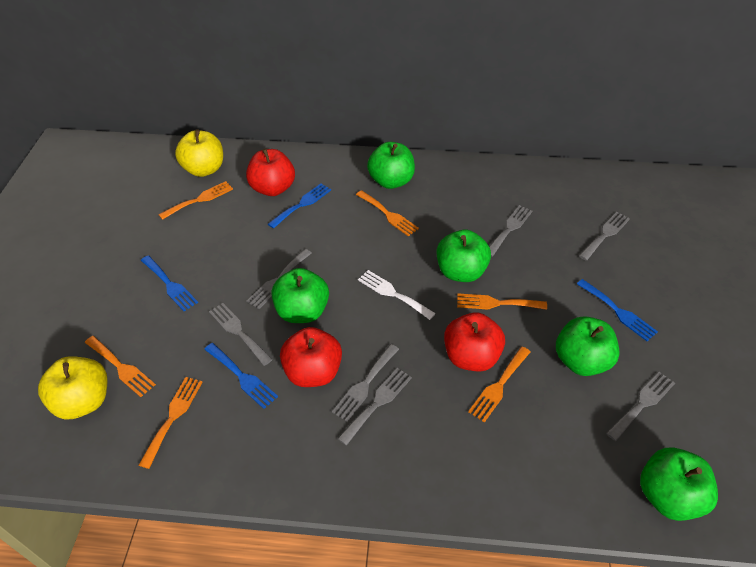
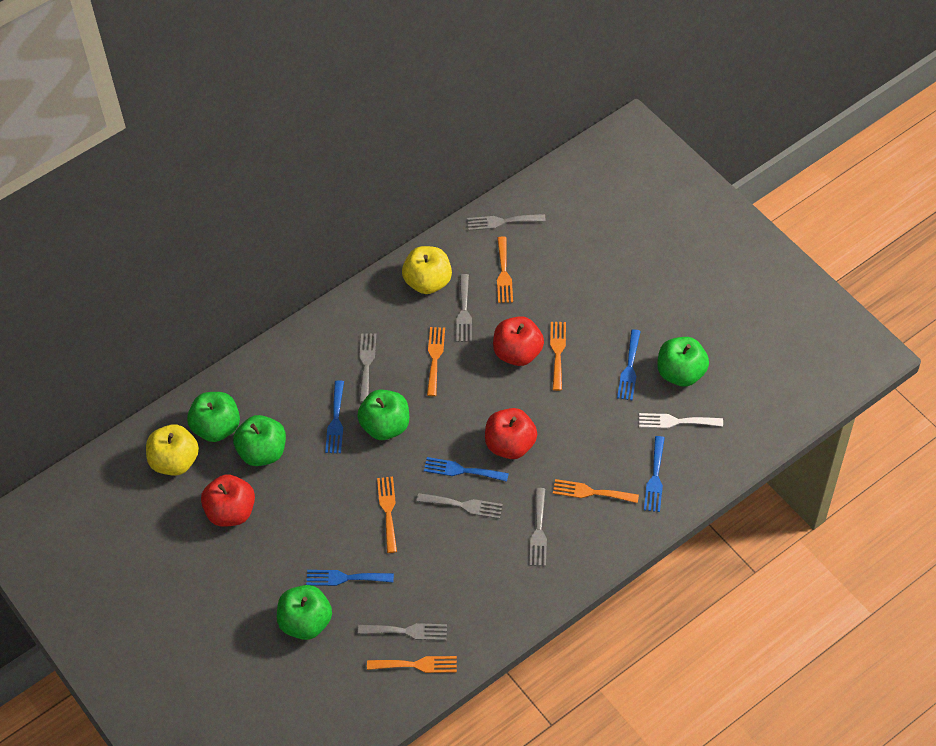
blue fork: 4 -> 5
grey fork: 7 -> 6

